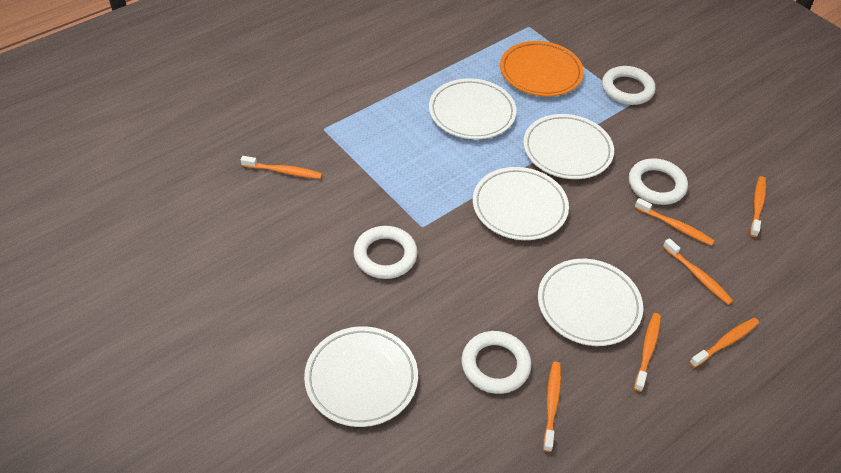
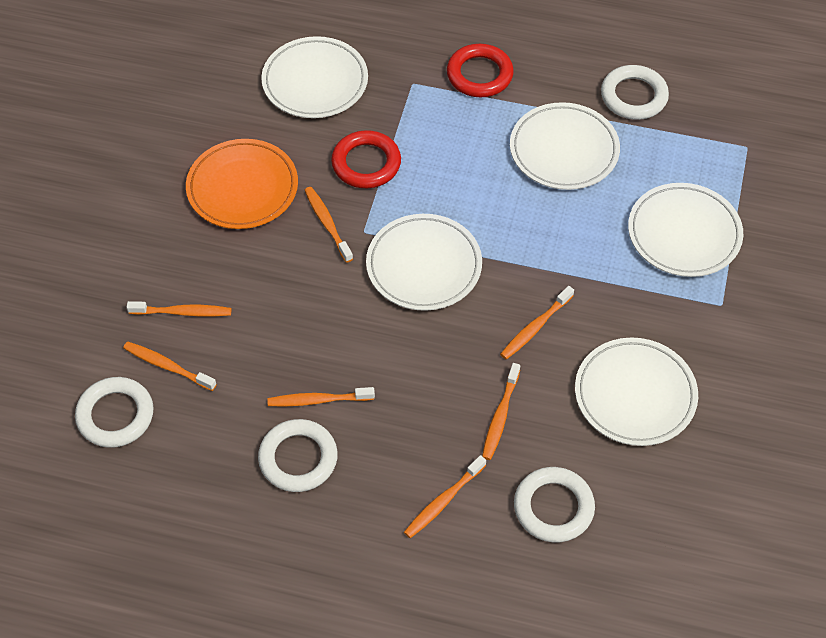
red ring: 0 -> 2

